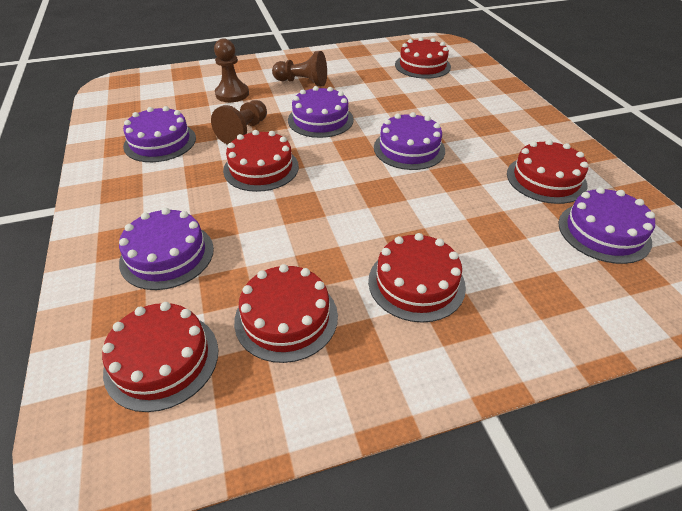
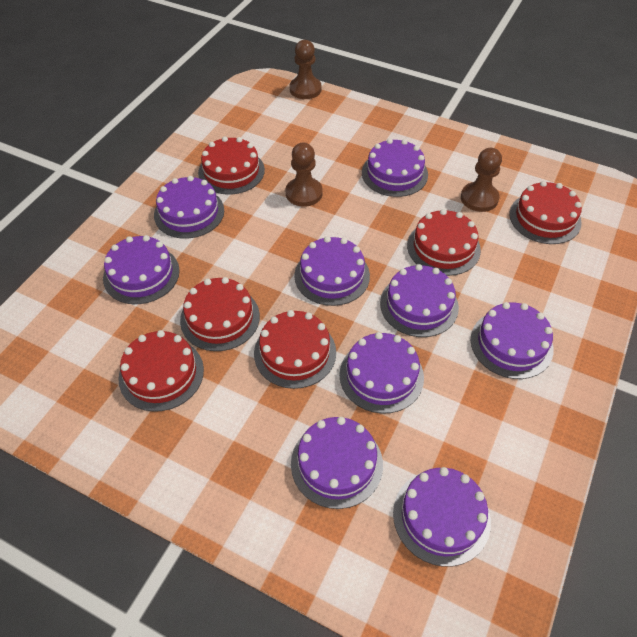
purple cake: 5 -> 9

